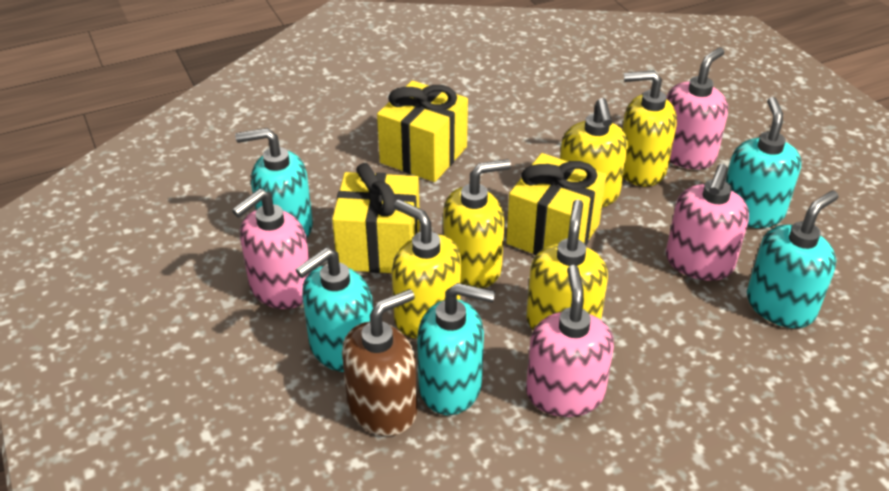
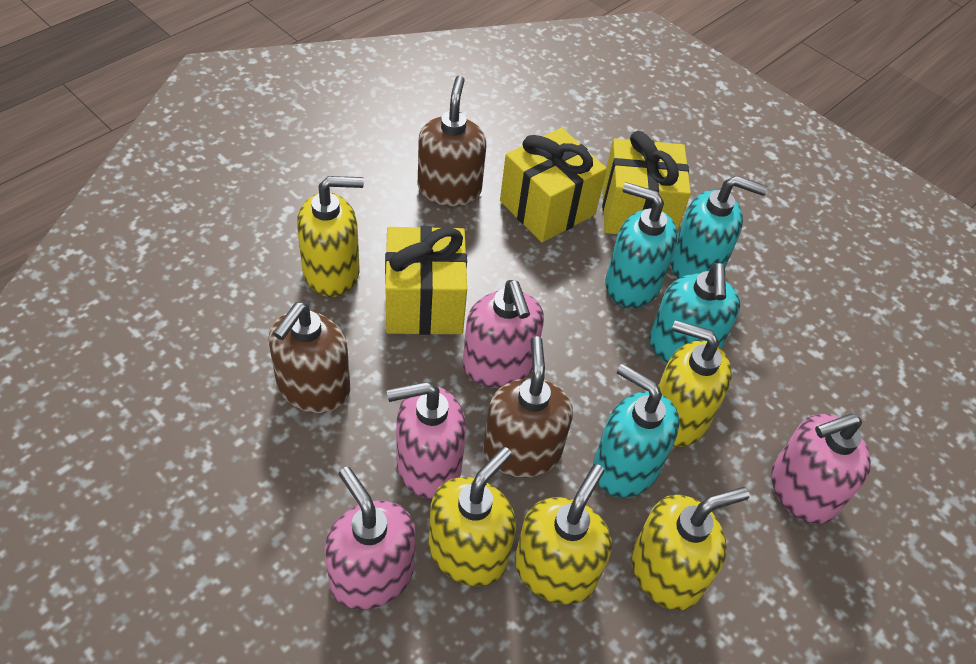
brown soap dispenser: 1 -> 3
turquoise soap dispenser: 5 -> 4

